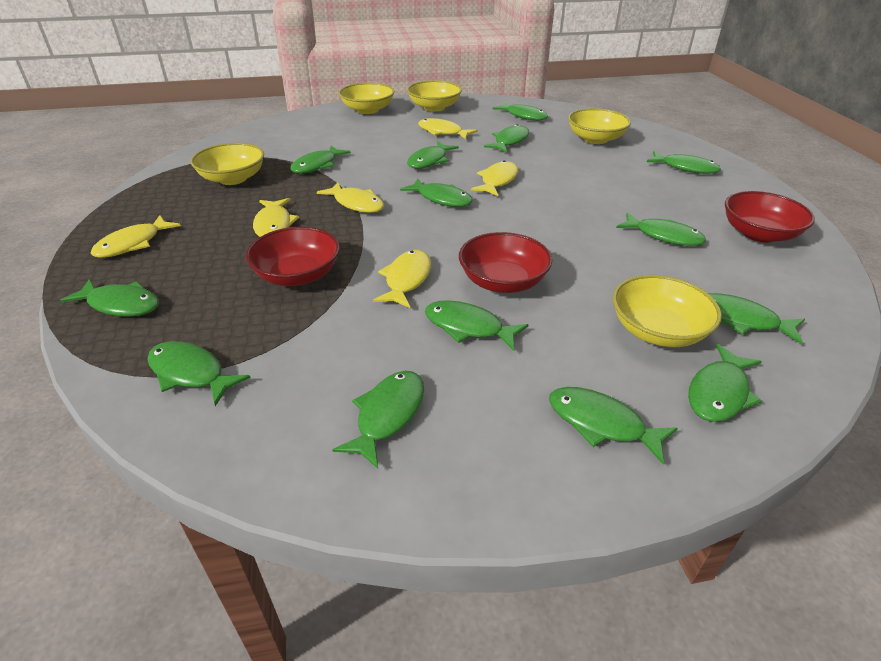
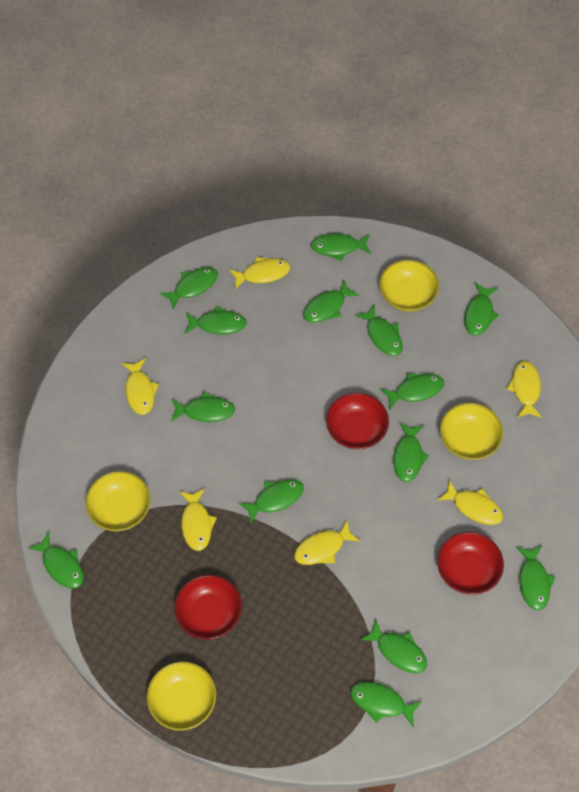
yellow bowl: 5 -> 4

